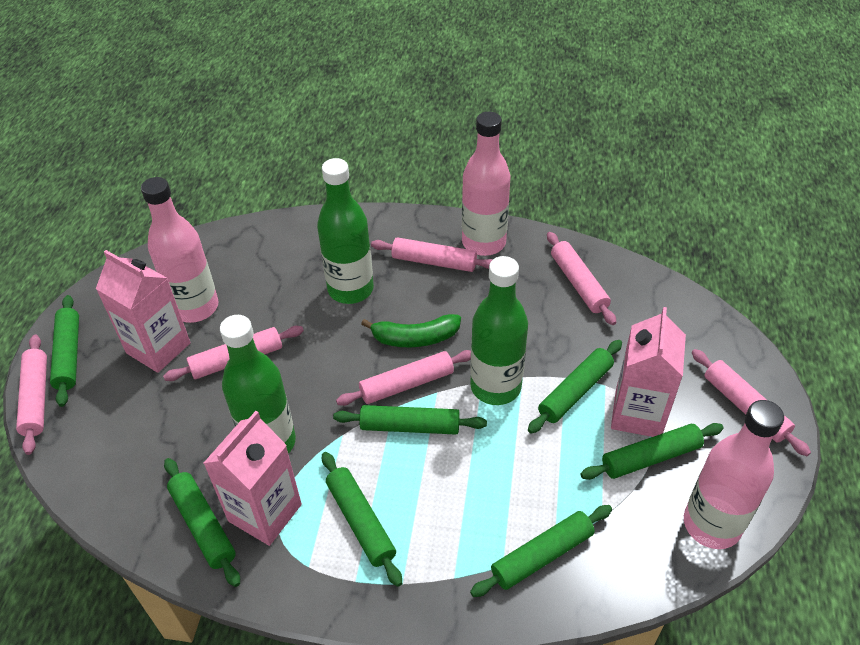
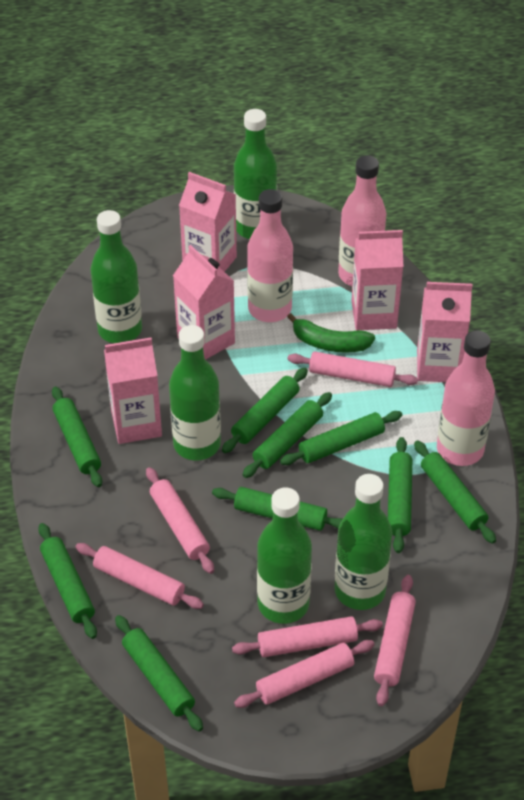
green bottle: 3 -> 5
green rolling pin: 7 -> 9
pink carton: 3 -> 5

